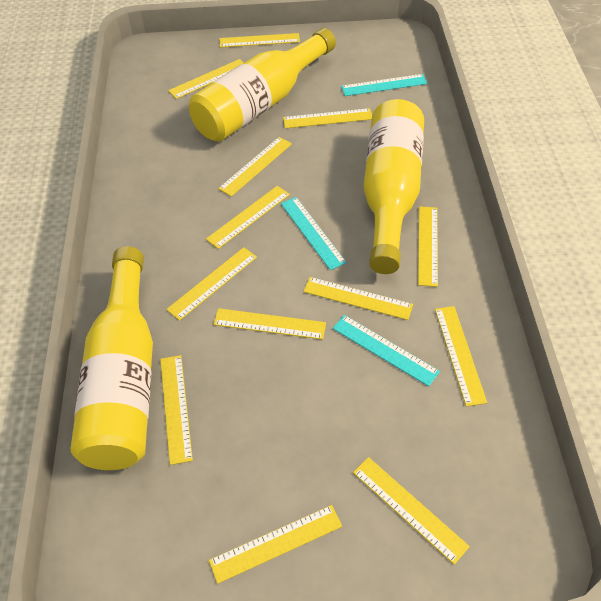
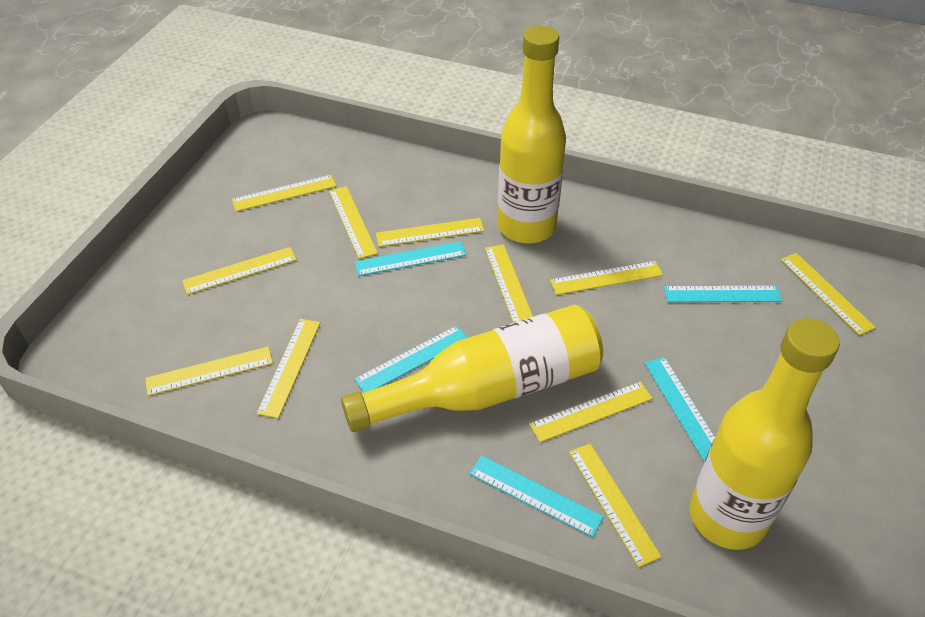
turquoise ruler: 3 -> 5
yellow ruler: 13 -> 11

